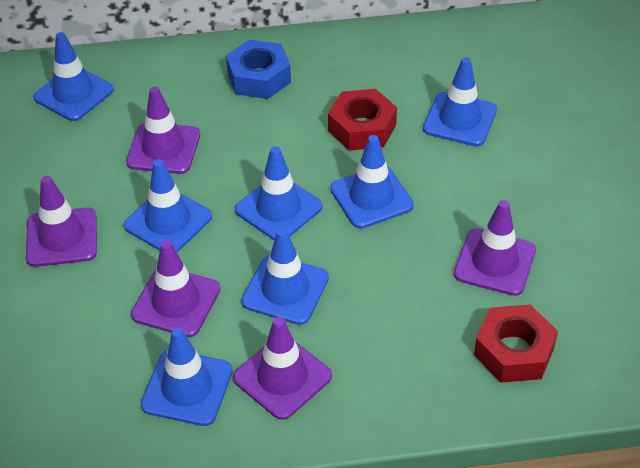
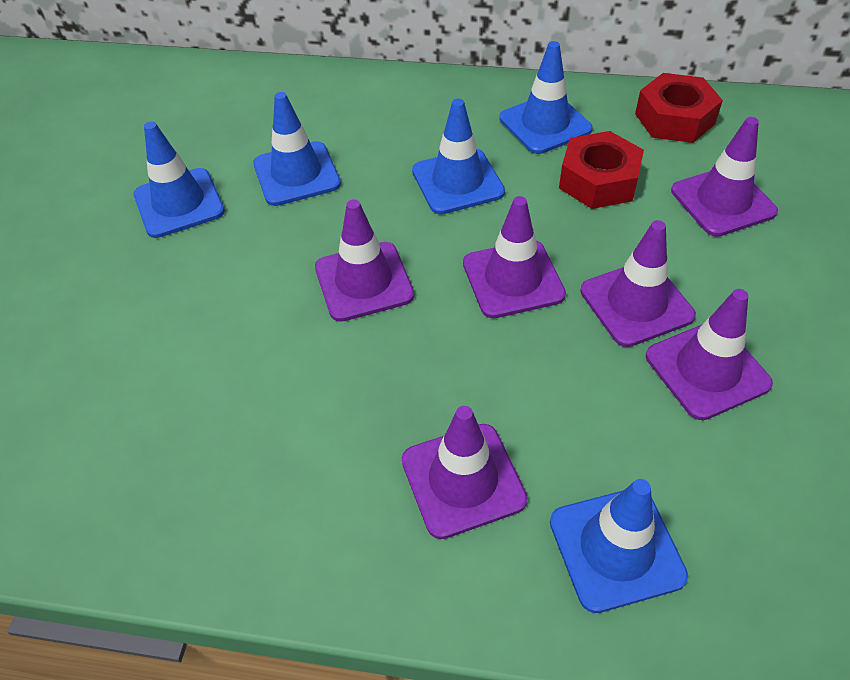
blue nut: 1 -> 0
blue traffic cone: 7 -> 5
purple traffic cone: 5 -> 6

